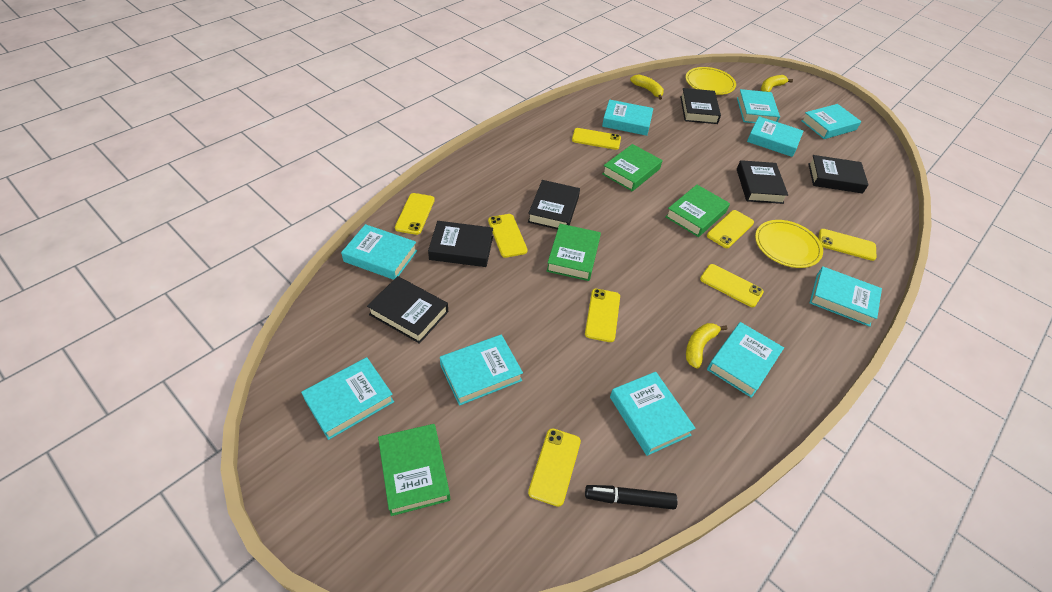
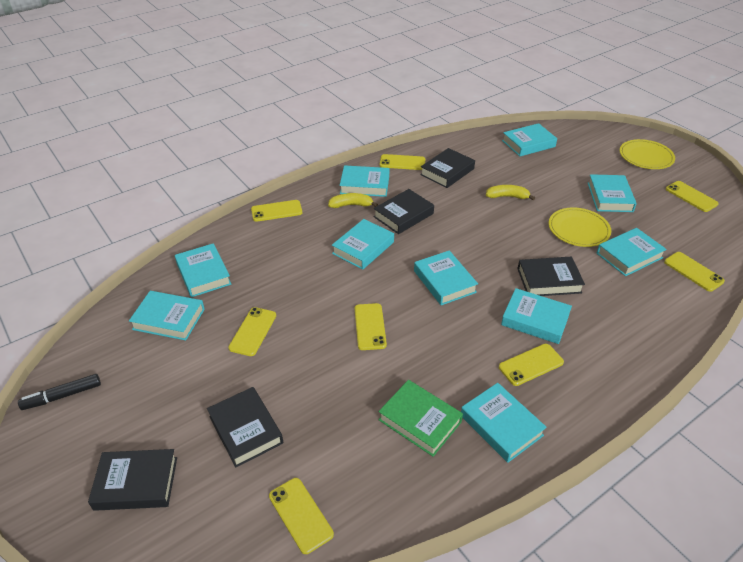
black book: 6 -> 5
green book: 4 -> 1
yellow banana: 3 -> 2

